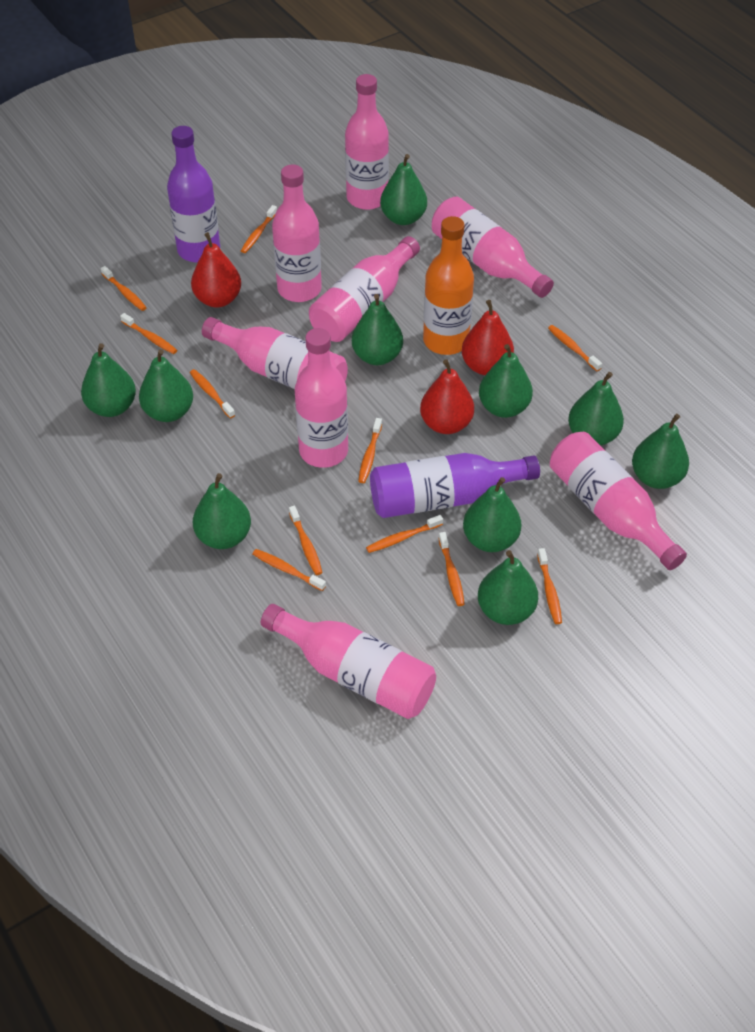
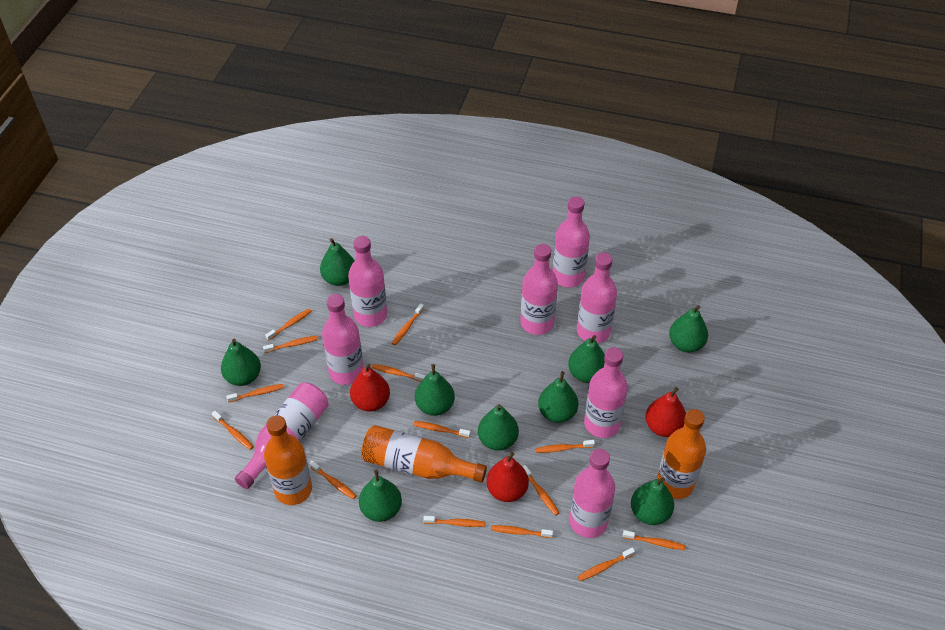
green pear: 10 -> 9
orange bottle: 1 -> 3
orange toothbrush: 11 -> 14
purple bottle: 2 -> 0

